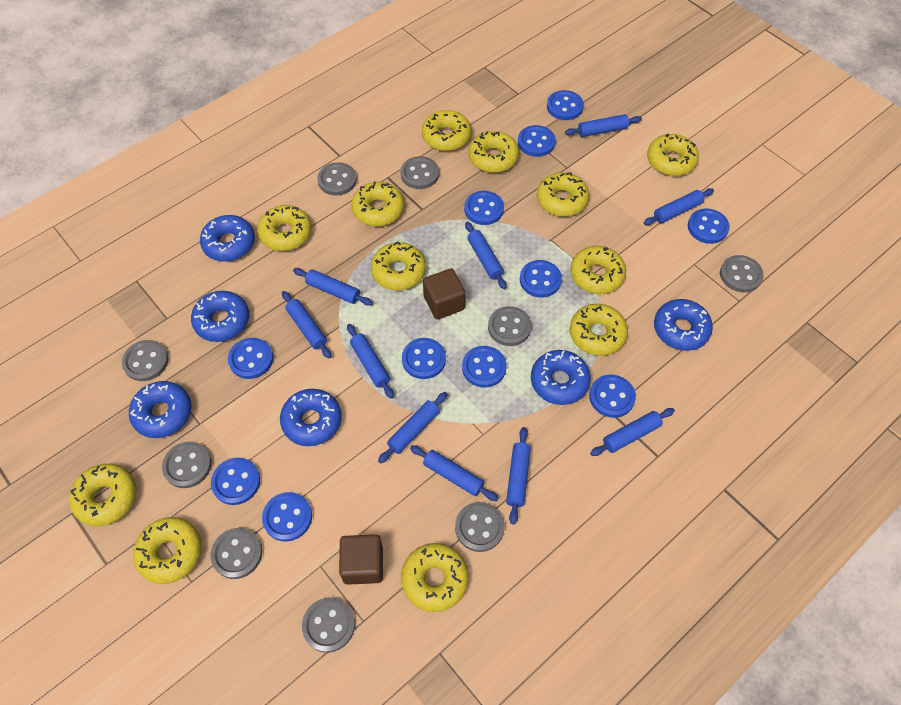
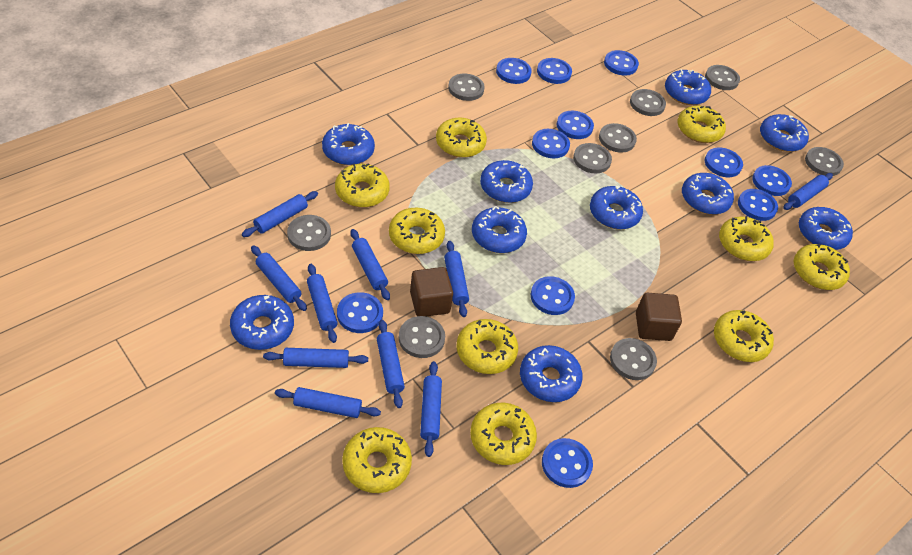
blue donut: 6 -> 10
yellow donut: 12 -> 10

